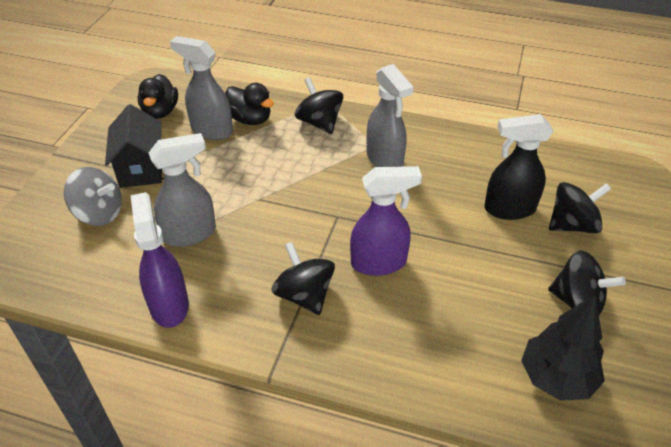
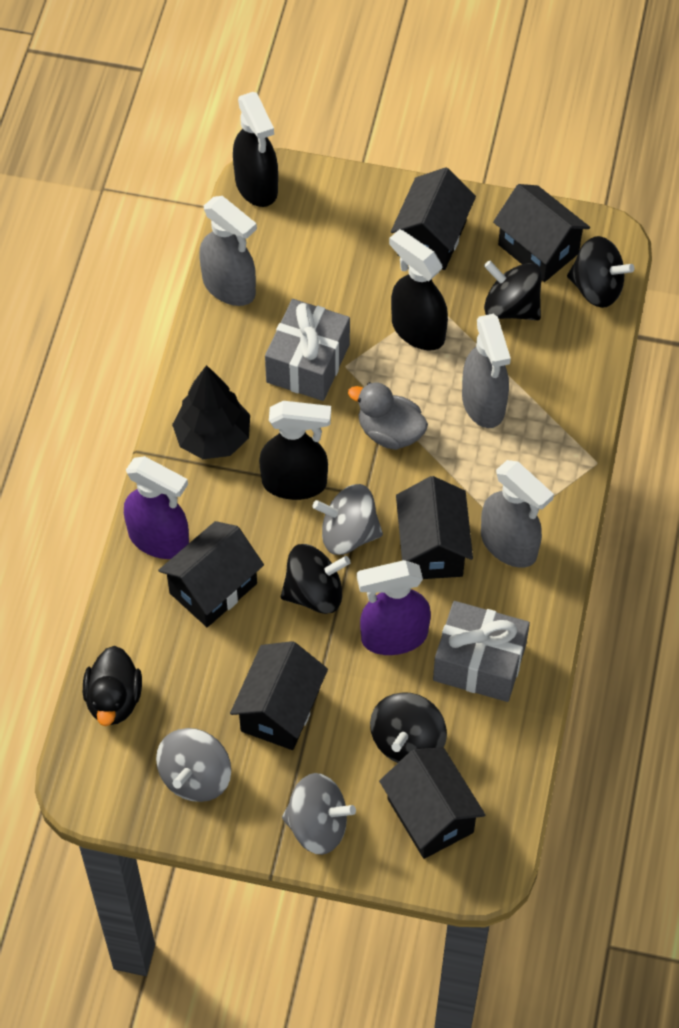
black duck: 2 -> 1
black house: 1 -> 6
black spray bottle: 1 -> 3
grey duck: 0 -> 1
grey gift: 0 -> 2
grey spinning top: 1 -> 3

